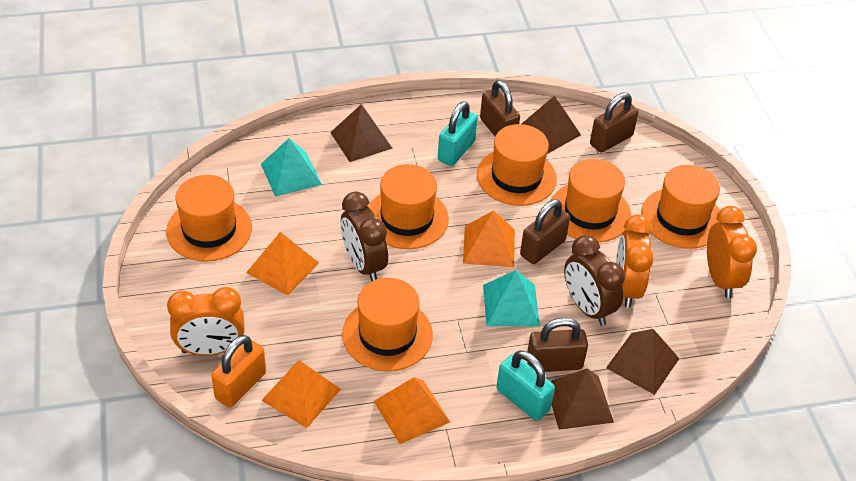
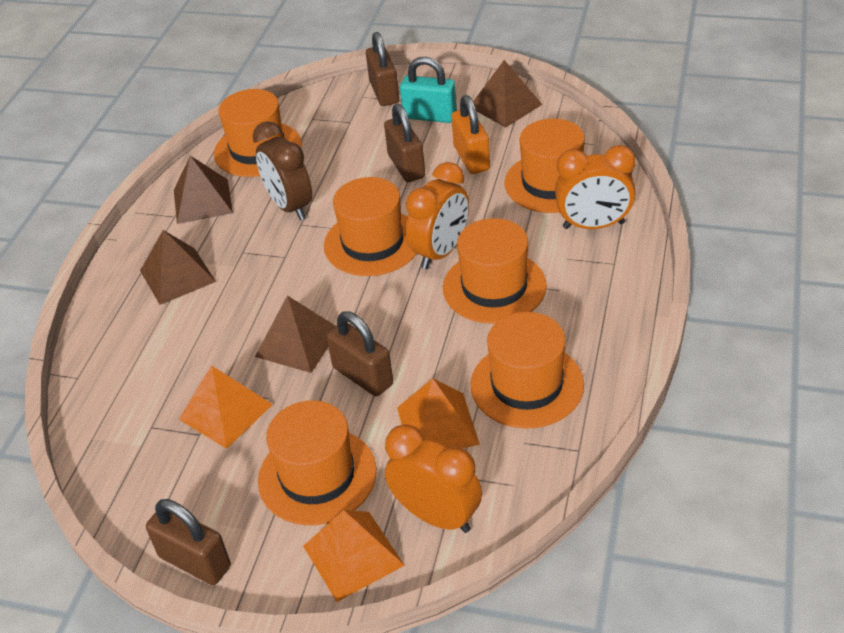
brown clock: 2 -> 1
orange pyramid: 4 -> 3
turquoise padlock: 2 -> 1
turquoise pyramid: 2 -> 0

